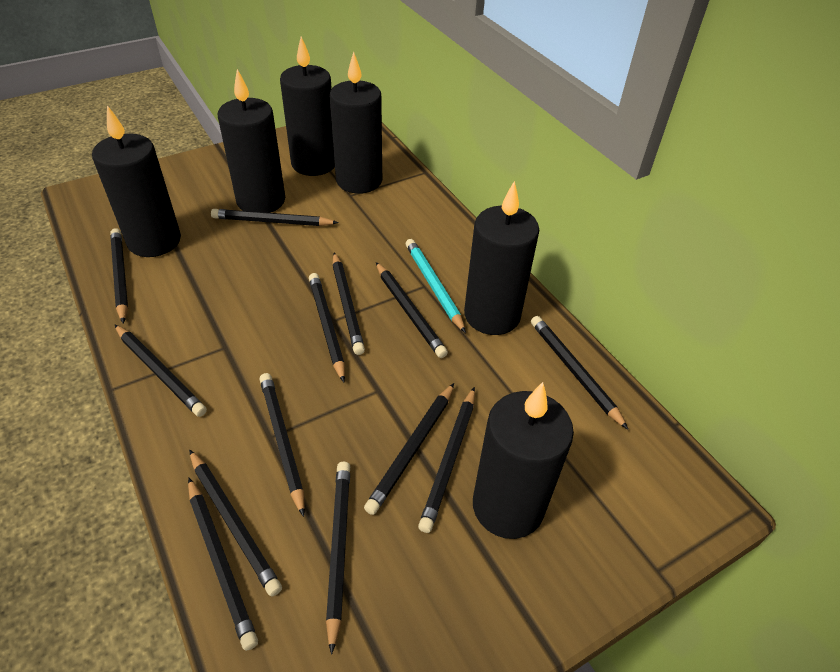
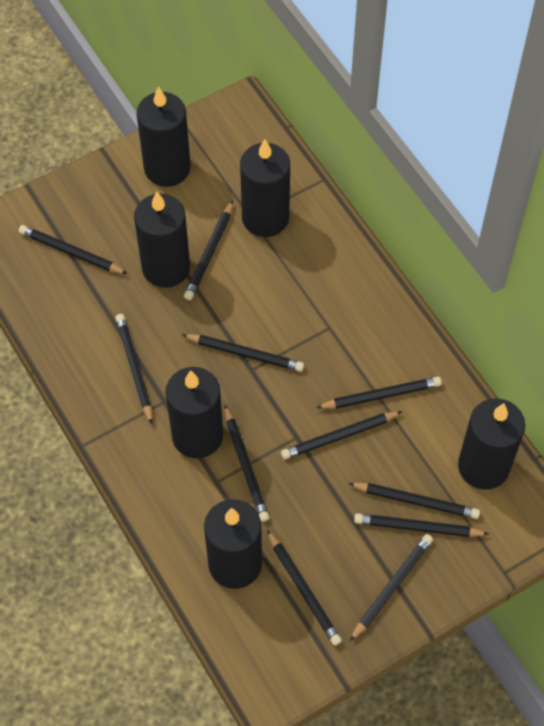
black pencil: 13 -> 11
turquoise pencil: 1 -> 0

